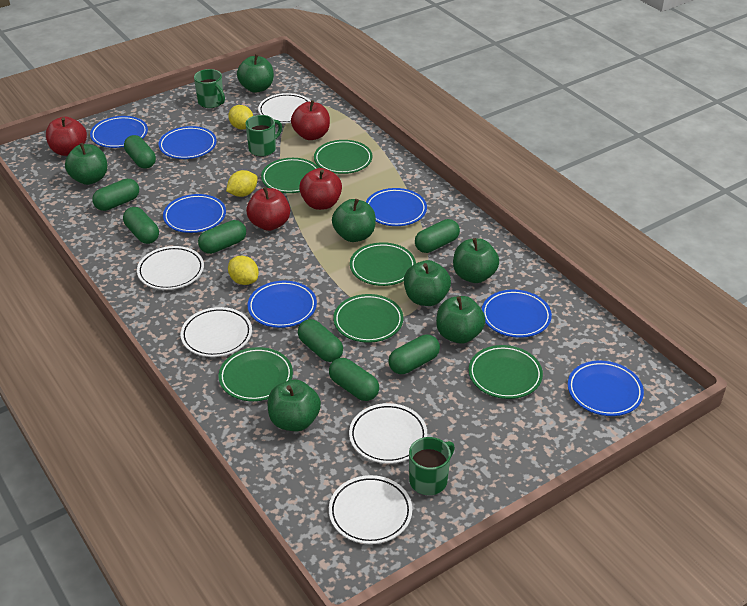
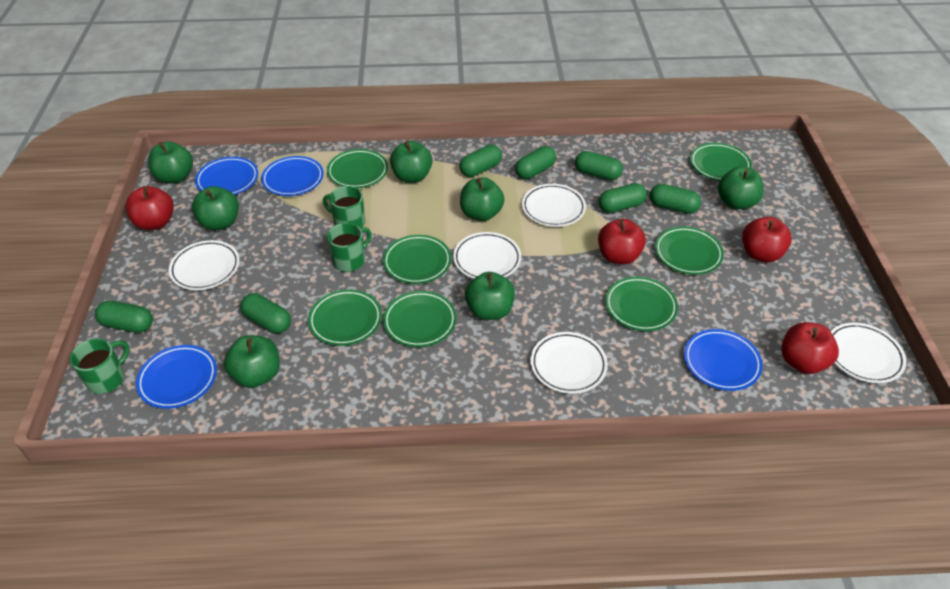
blue plate: 7 -> 4
green capsule: 8 -> 7
green plate: 6 -> 7
yellow lemon: 3 -> 0

